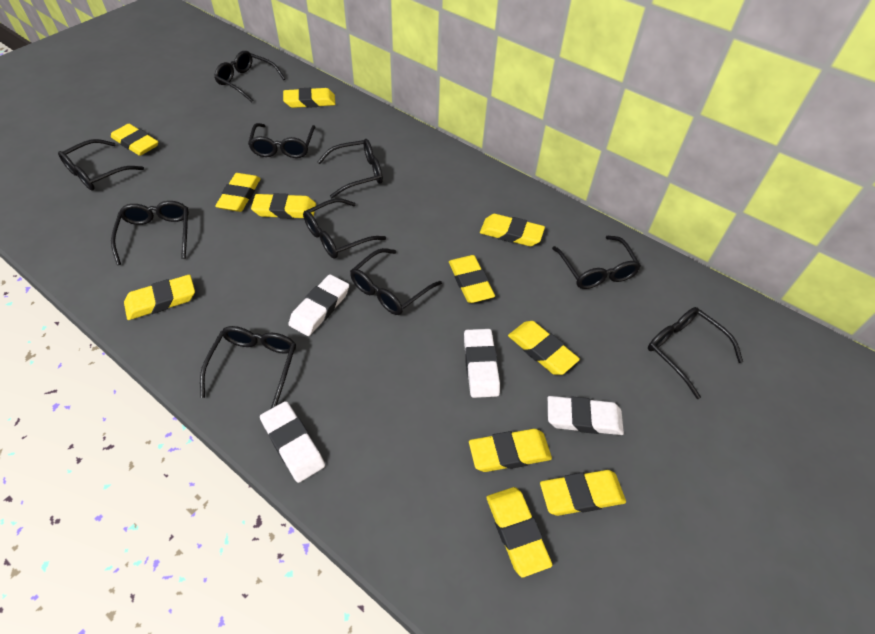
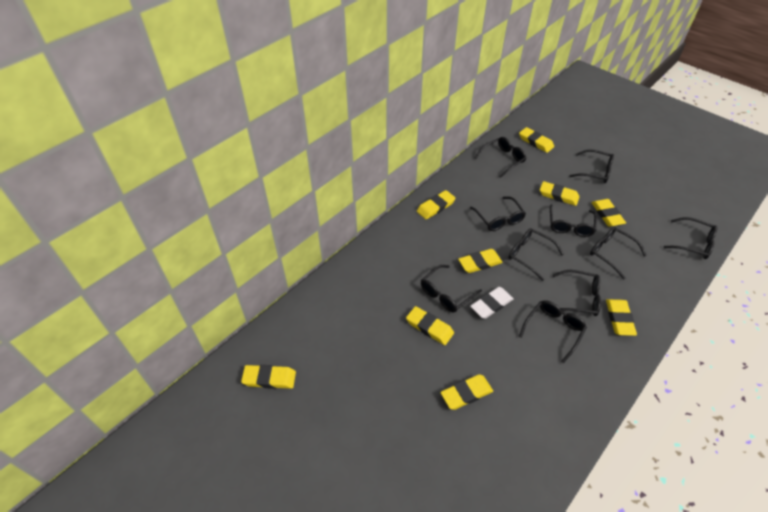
white eraser: 4 -> 1
yellow eraser: 11 -> 9

